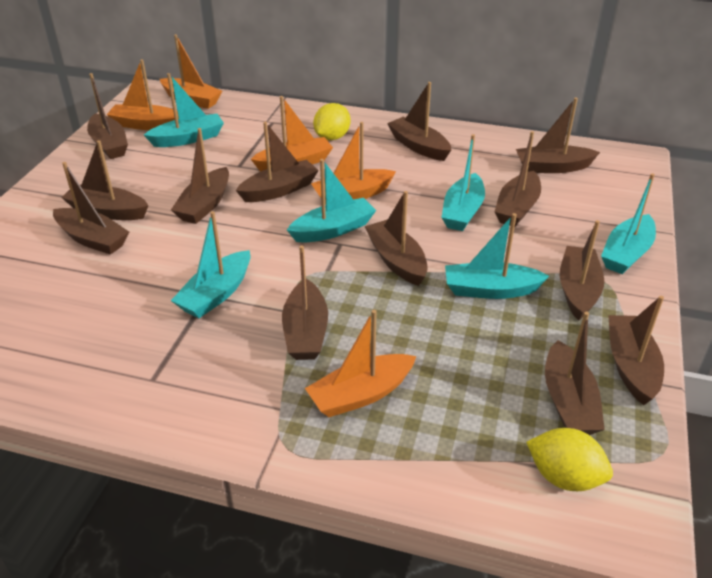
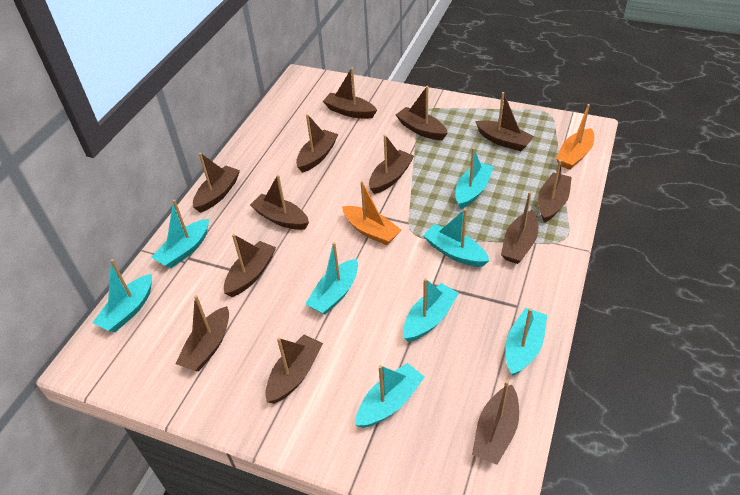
orange boat: 5 -> 2
turquoise boat: 6 -> 8
yellow lemon: 2 -> 0

